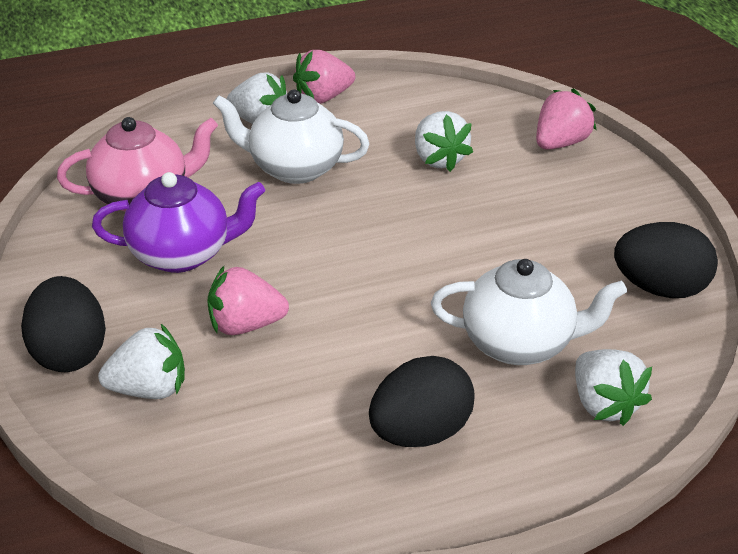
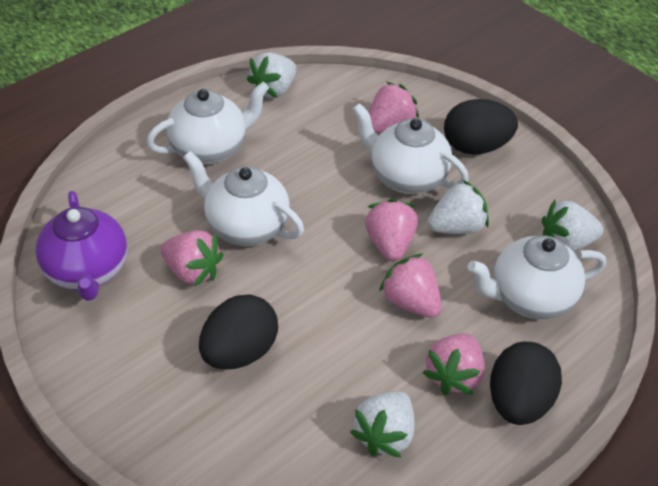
pink strawberry: 3 -> 5
pink teapot: 1 -> 0
white teapot: 2 -> 4

